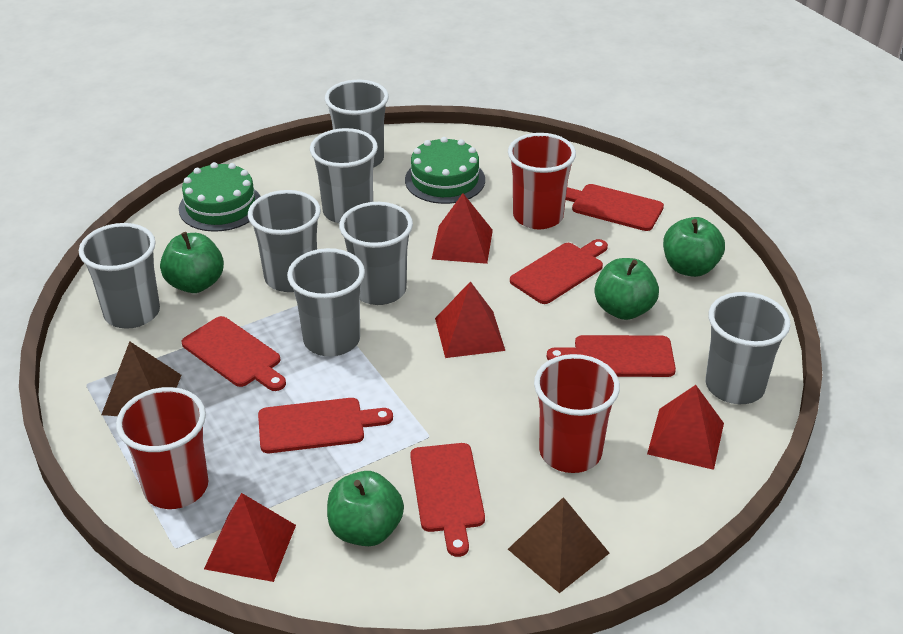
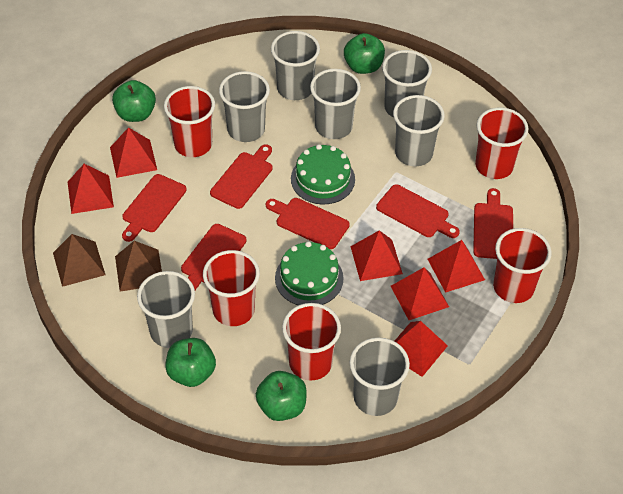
red cup: 3 -> 5
red pyramid: 4 -> 6

